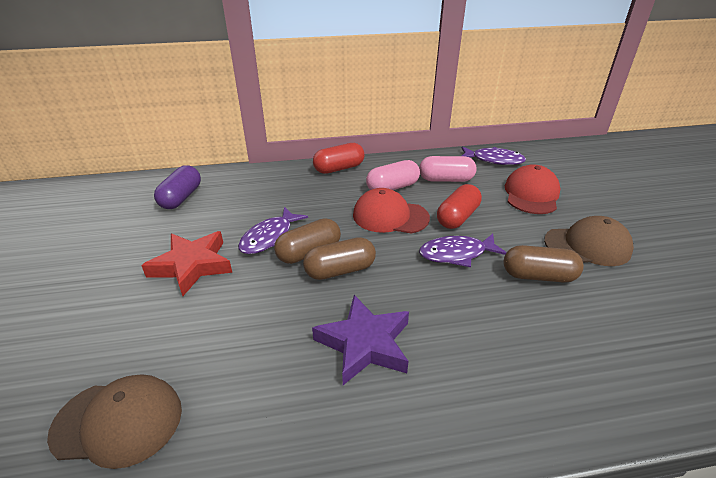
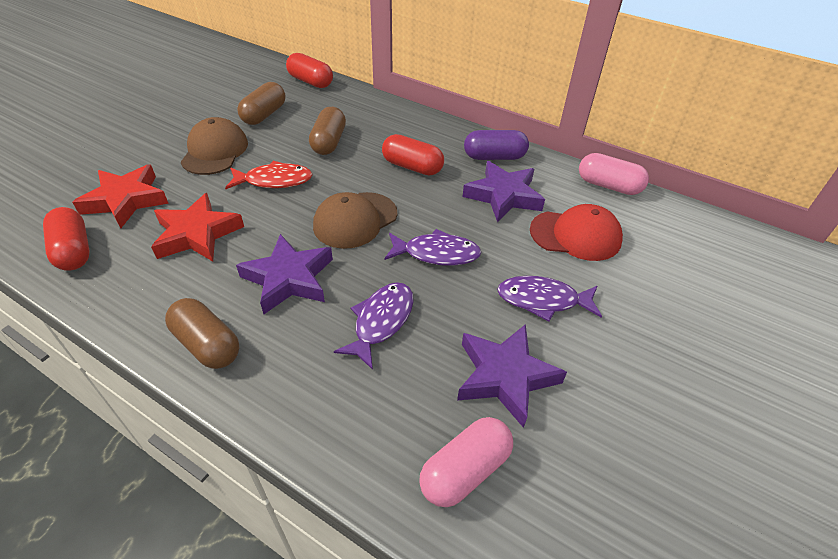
purple star: 1 -> 3
red cap: 2 -> 1
red capsule: 2 -> 3
red fish: 0 -> 1
red star: 1 -> 2

